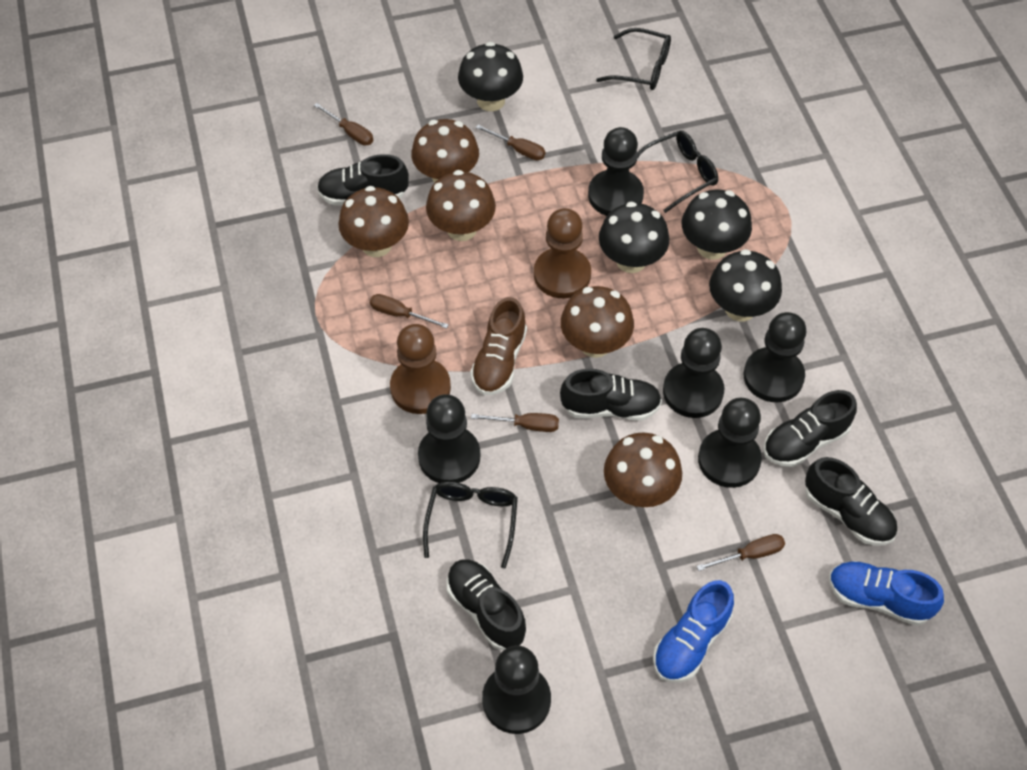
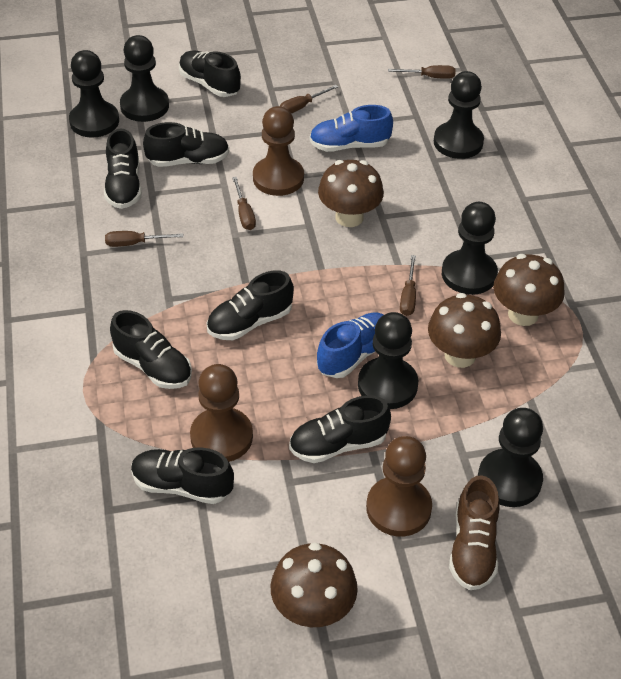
black glasses: 3 -> 0
black mushroom: 4 -> 0
black shoe: 5 -> 7
brown mushroom: 5 -> 4
brown pawn: 2 -> 3

